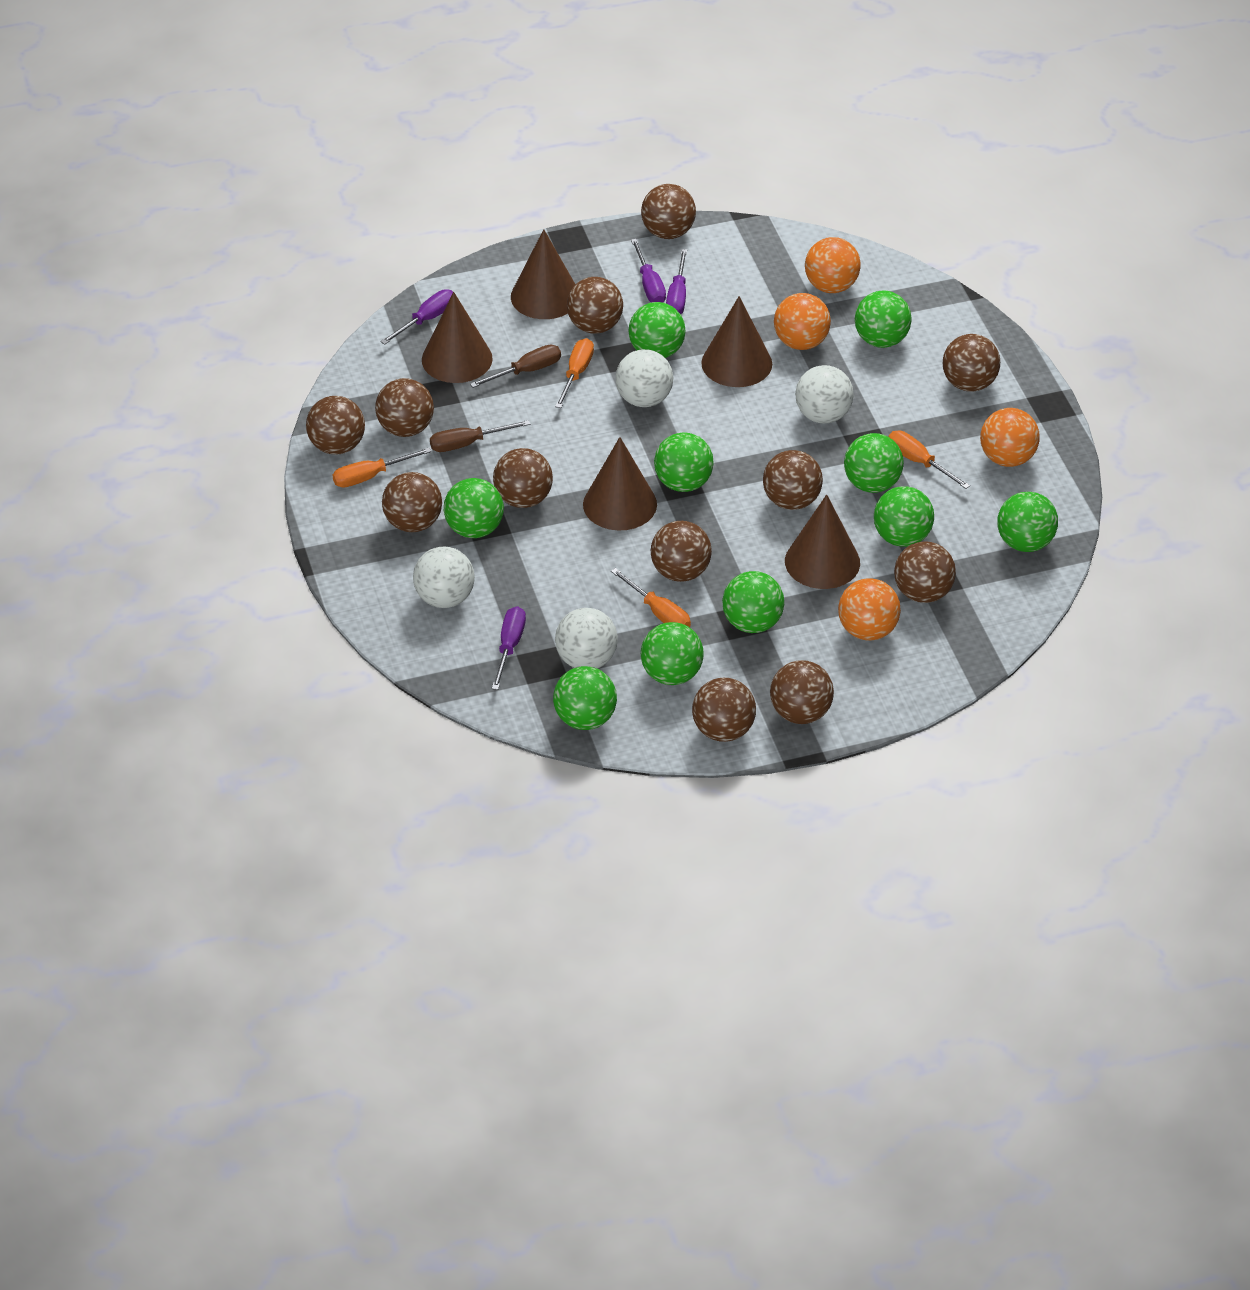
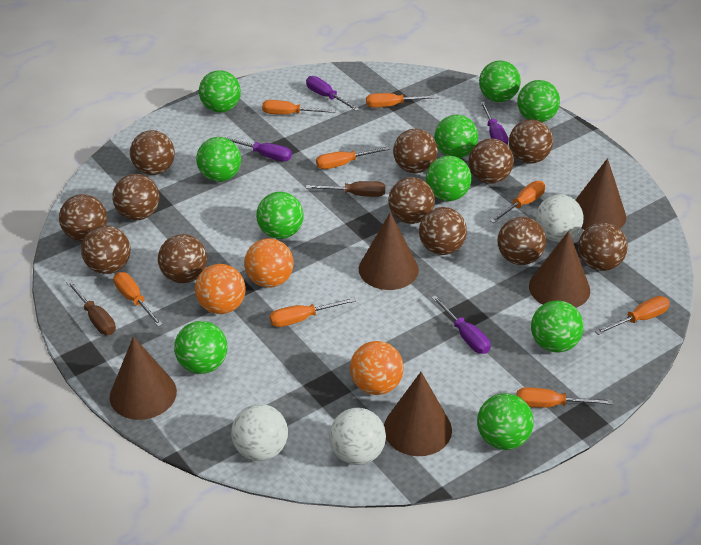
orange ball: 4 -> 3
orange screwdriver: 4 -> 8
white ball: 4 -> 3

